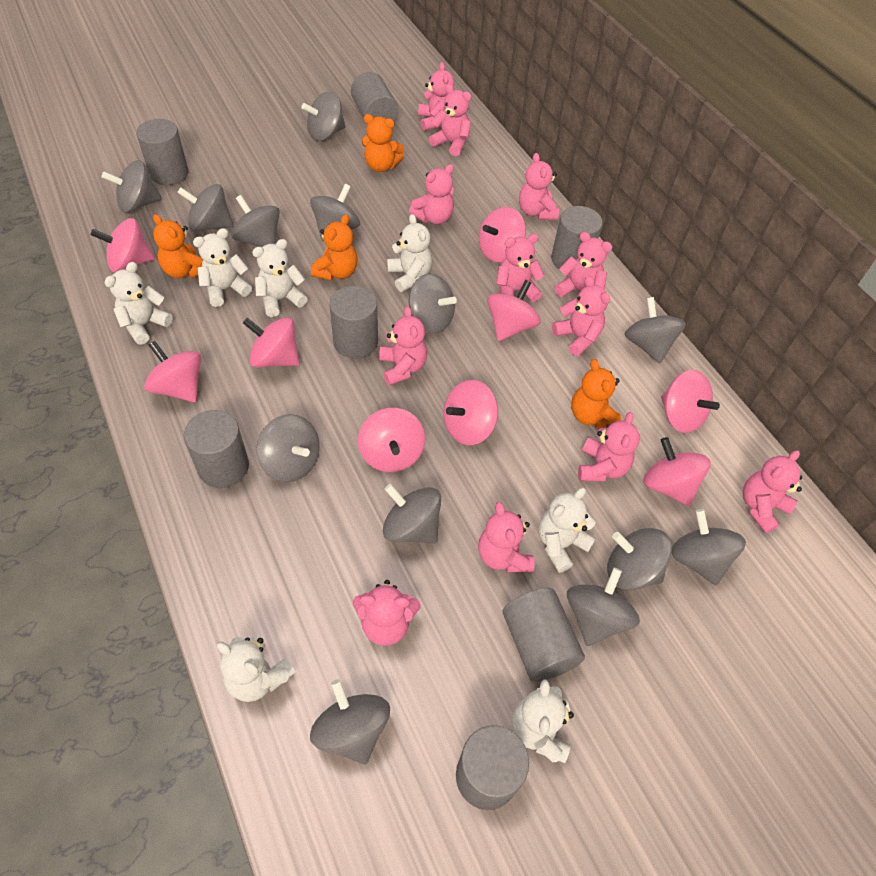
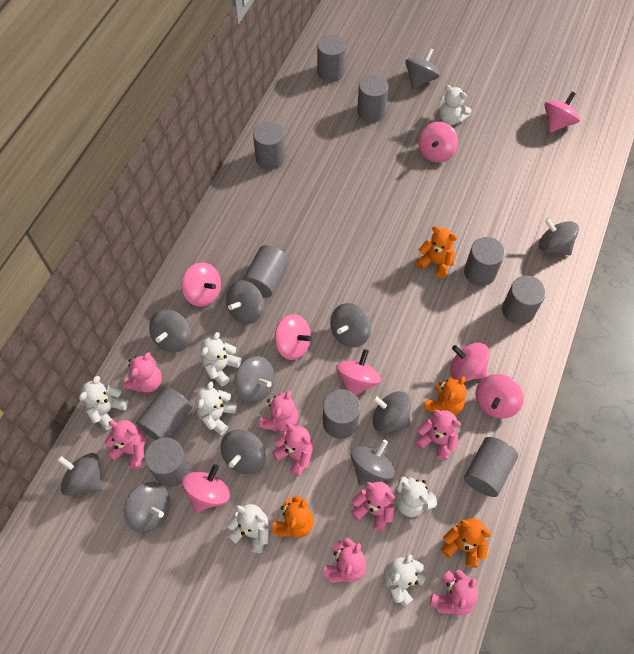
grey cylinder: 7 -> 10
grey spinning top: 13 -> 11
pink spinning top: 9 -> 8
pink teddy bear: 12 -> 8

